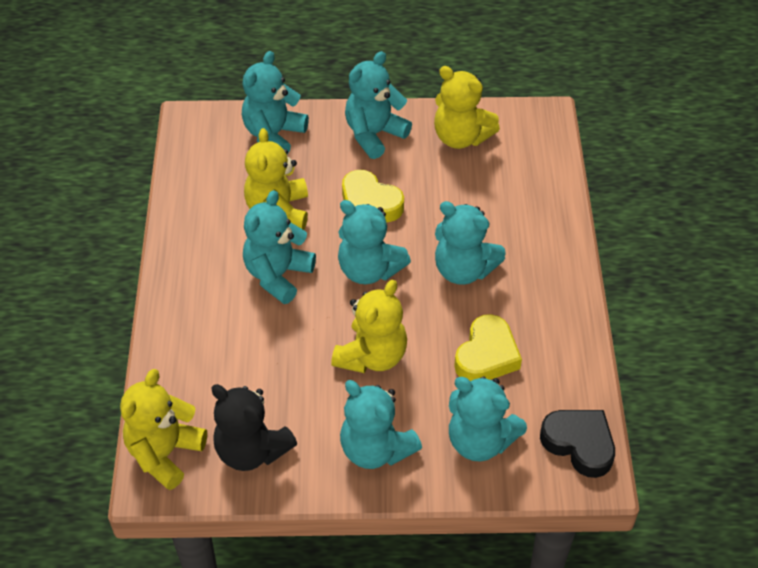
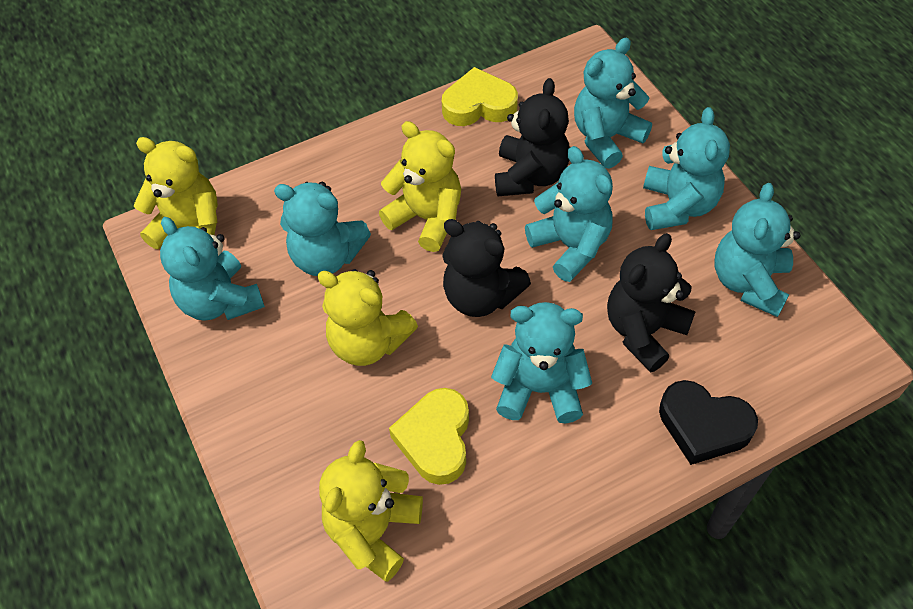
black teddy bear: 1 -> 3

